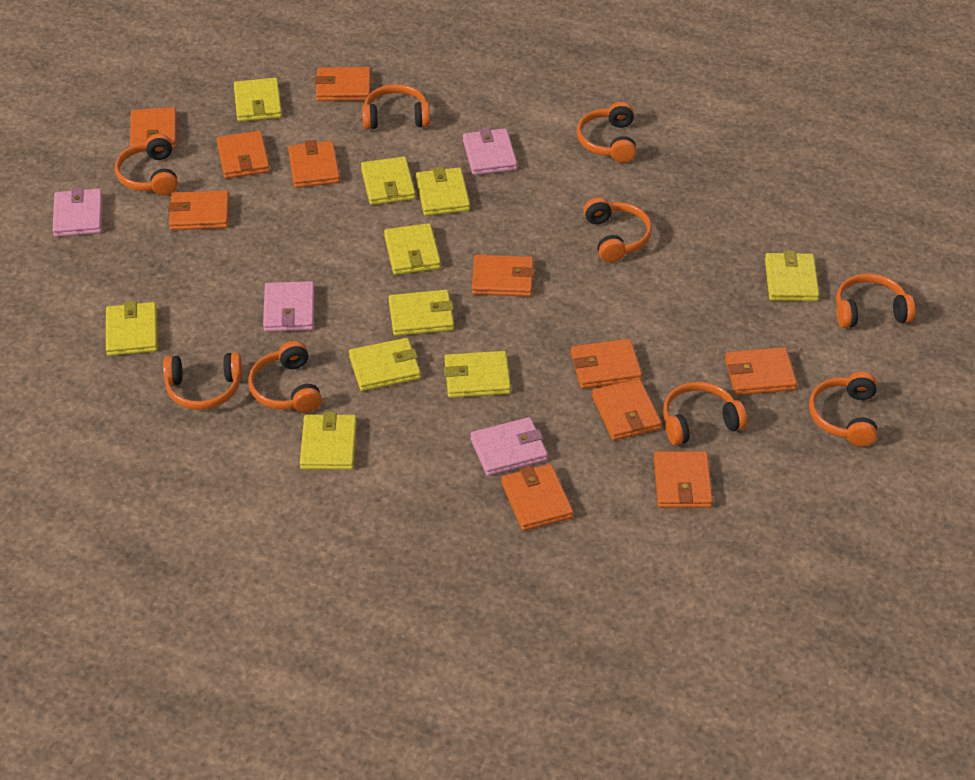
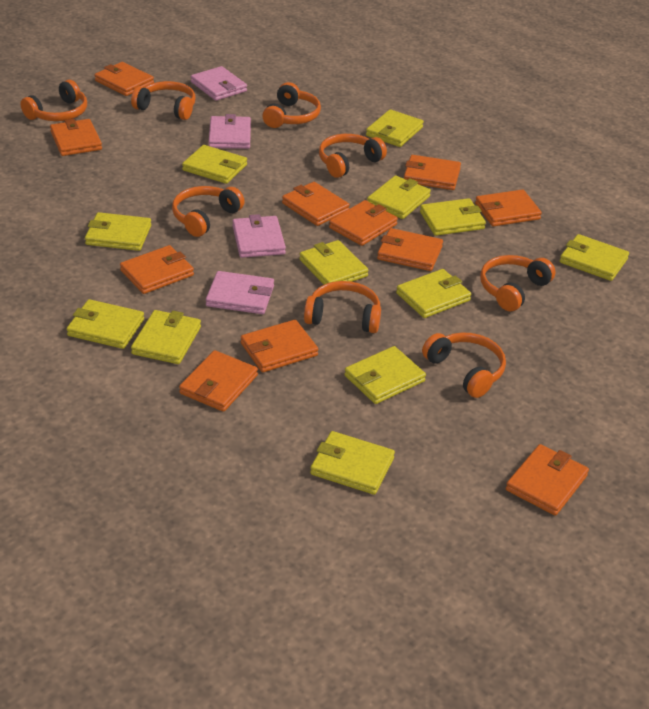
orange headphones: 9 -> 8
yellow wallet: 10 -> 12

